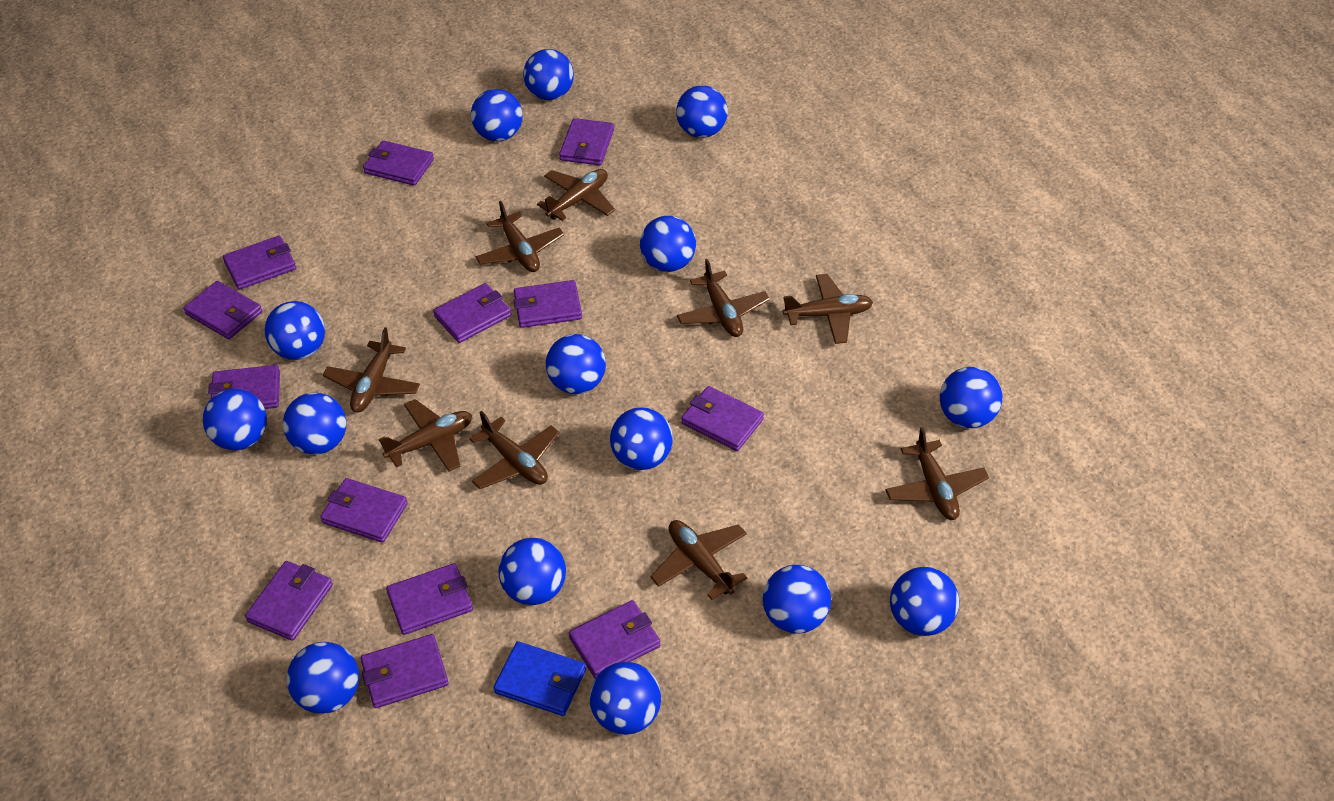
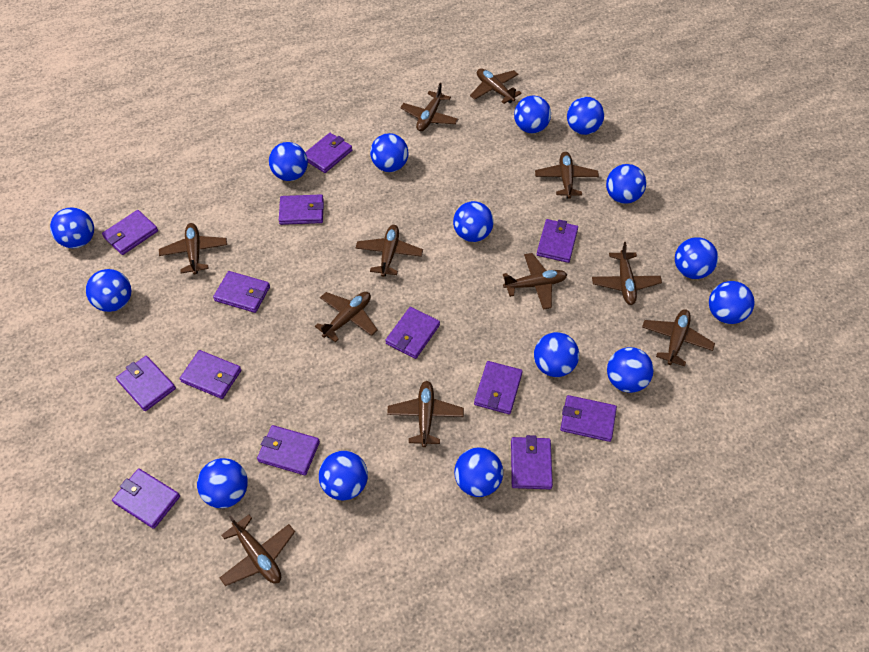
blue wallet: 1 -> 0
brown plane: 9 -> 11

